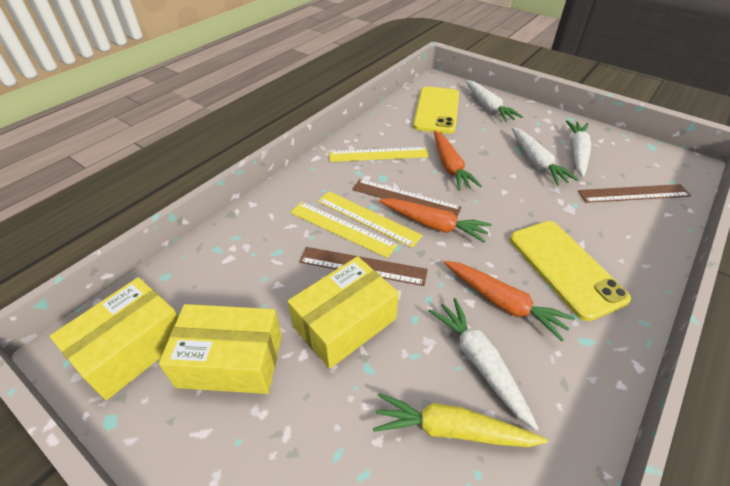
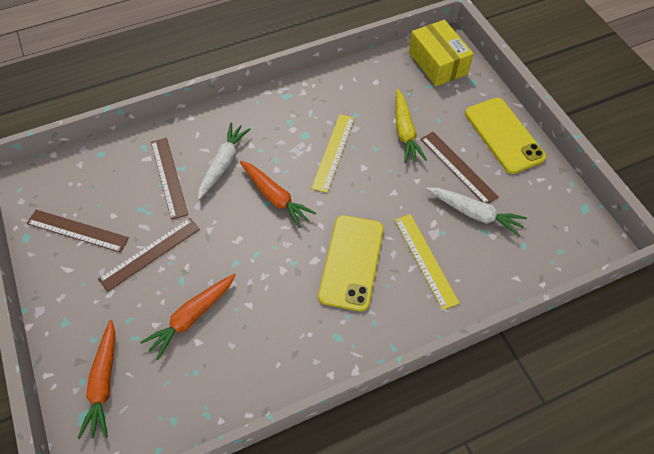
brown ruler: 3 -> 4
white carrot: 4 -> 2
yellow box: 3 -> 1
yellow ruler: 3 -> 2

